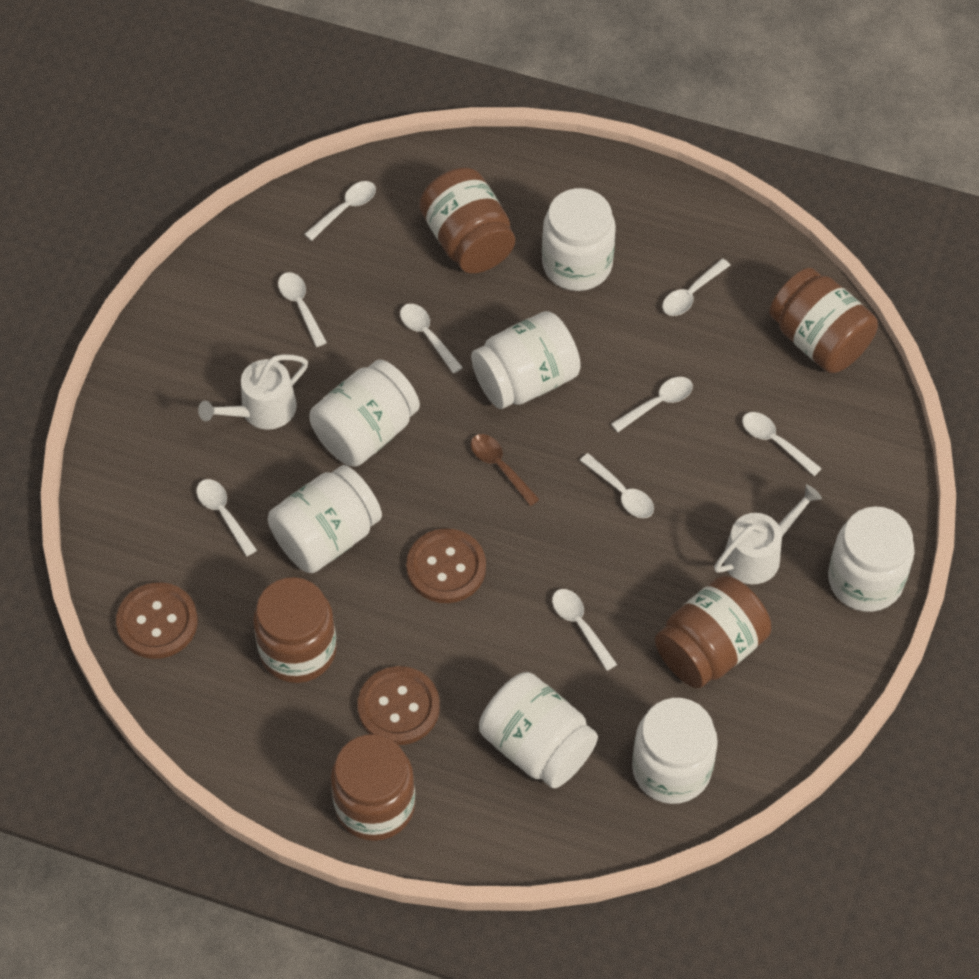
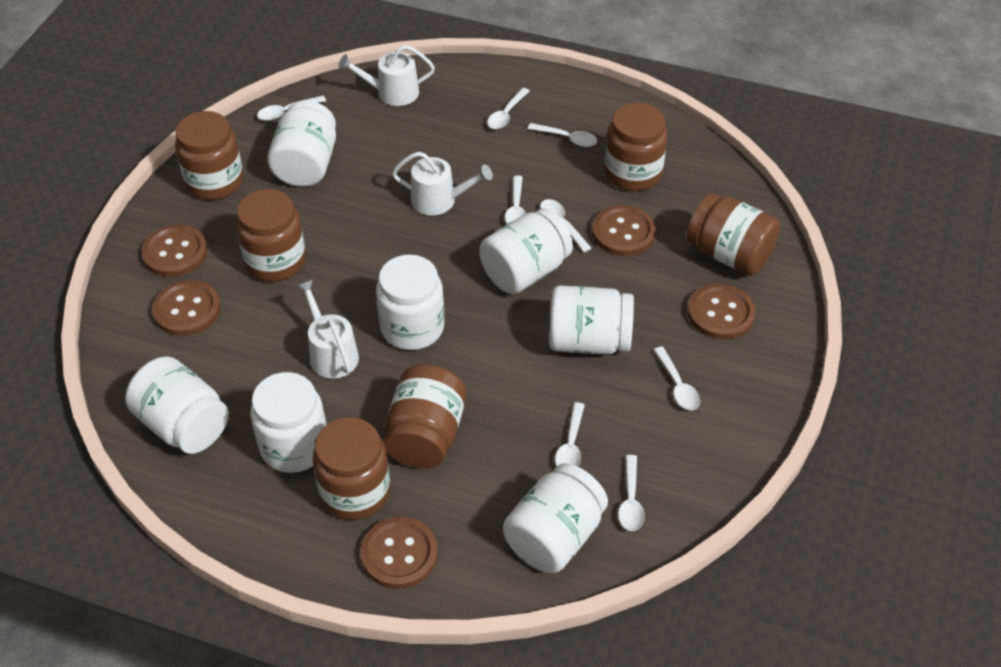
brown button: 3 -> 5
brown jar: 5 -> 6
brown spoon: 1 -> 0
white spoon: 9 -> 8
white watering can: 2 -> 3

